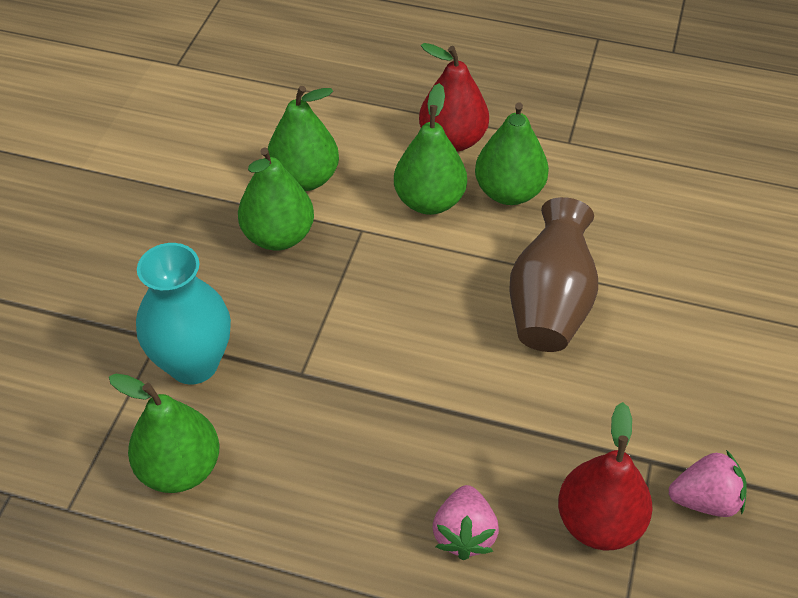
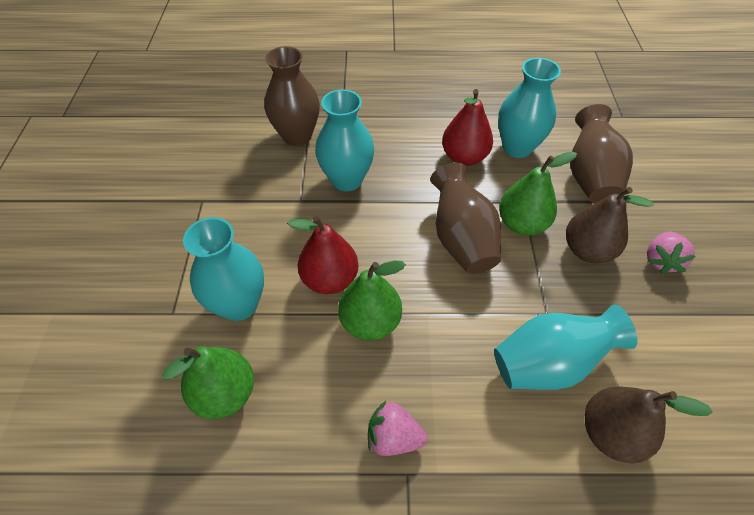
brown pear: 0 -> 2
brown vase: 1 -> 3
green pear: 5 -> 3
turquoise vase: 1 -> 4

